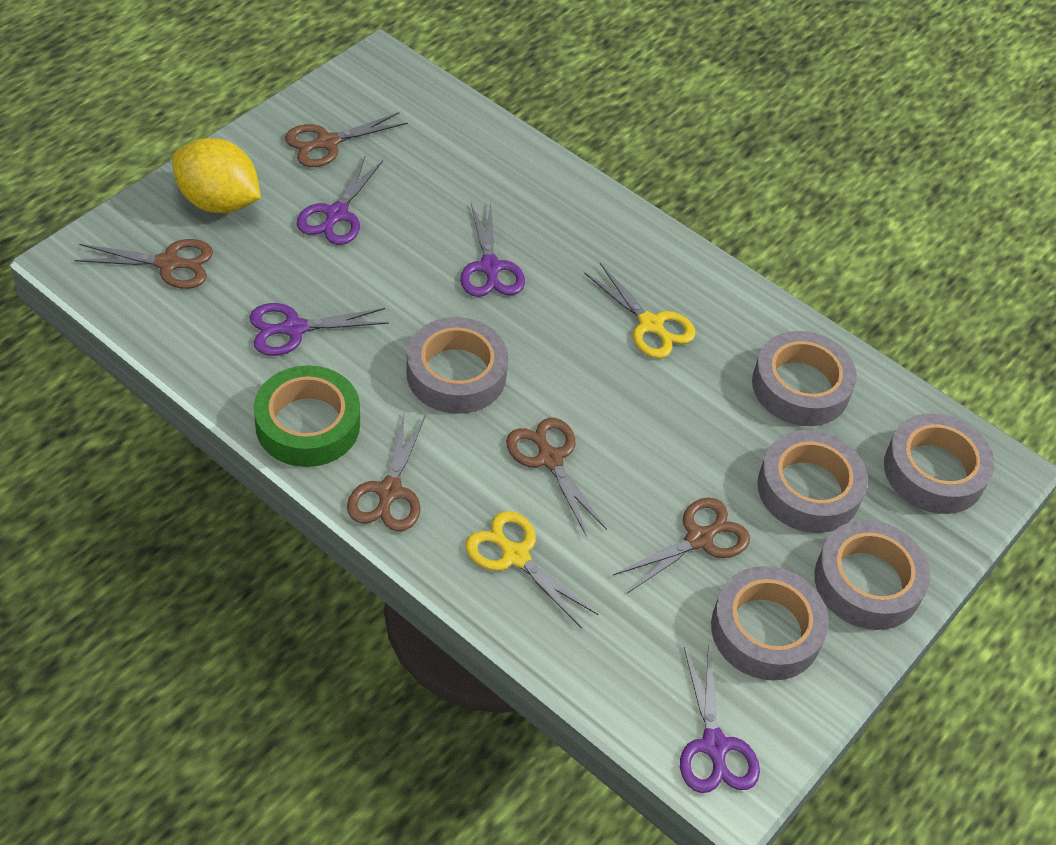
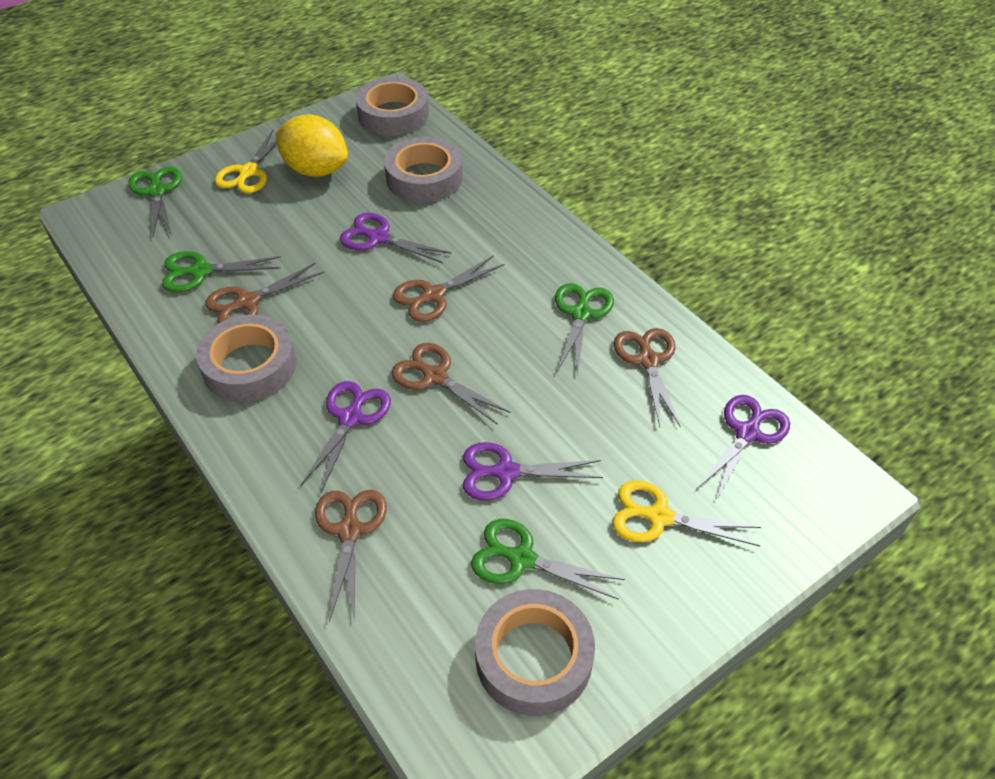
green scissors: 0 -> 4
green tape: 1 -> 0
grey tape: 6 -> 4

